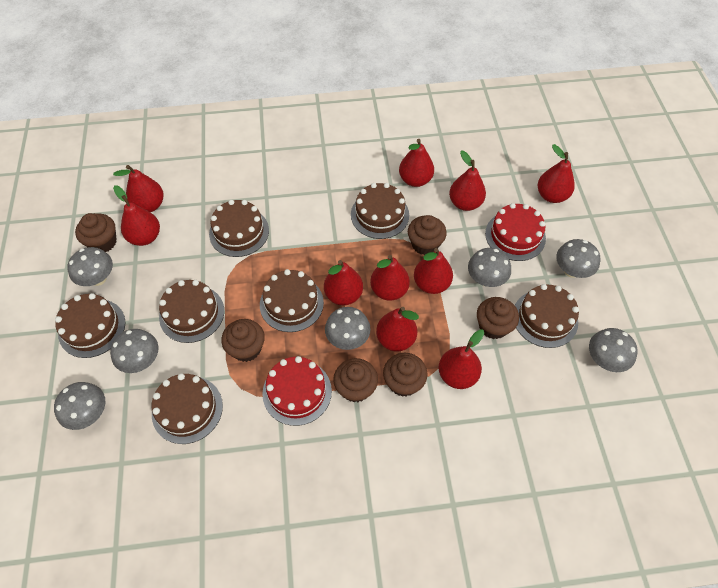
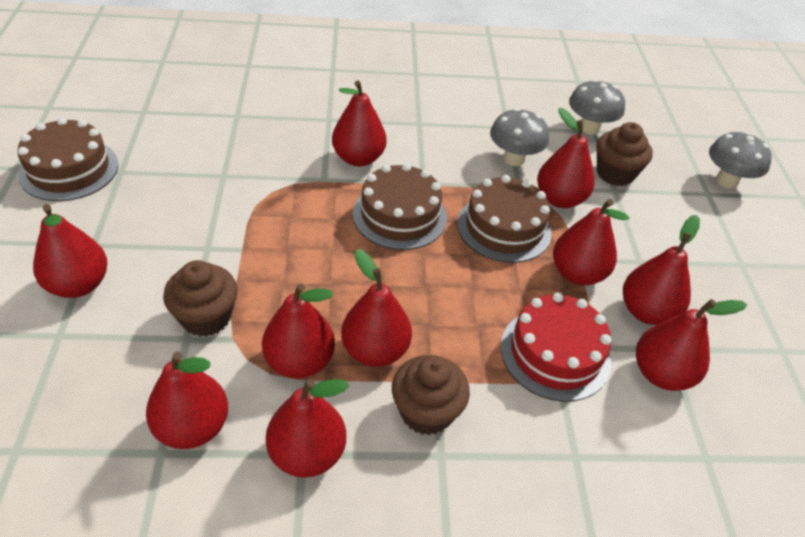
brown cake: 7 -> 3
brown cupcake: 6 -> 3
grey mushroom: 7 -> 3
red cake: 2 -> 1

